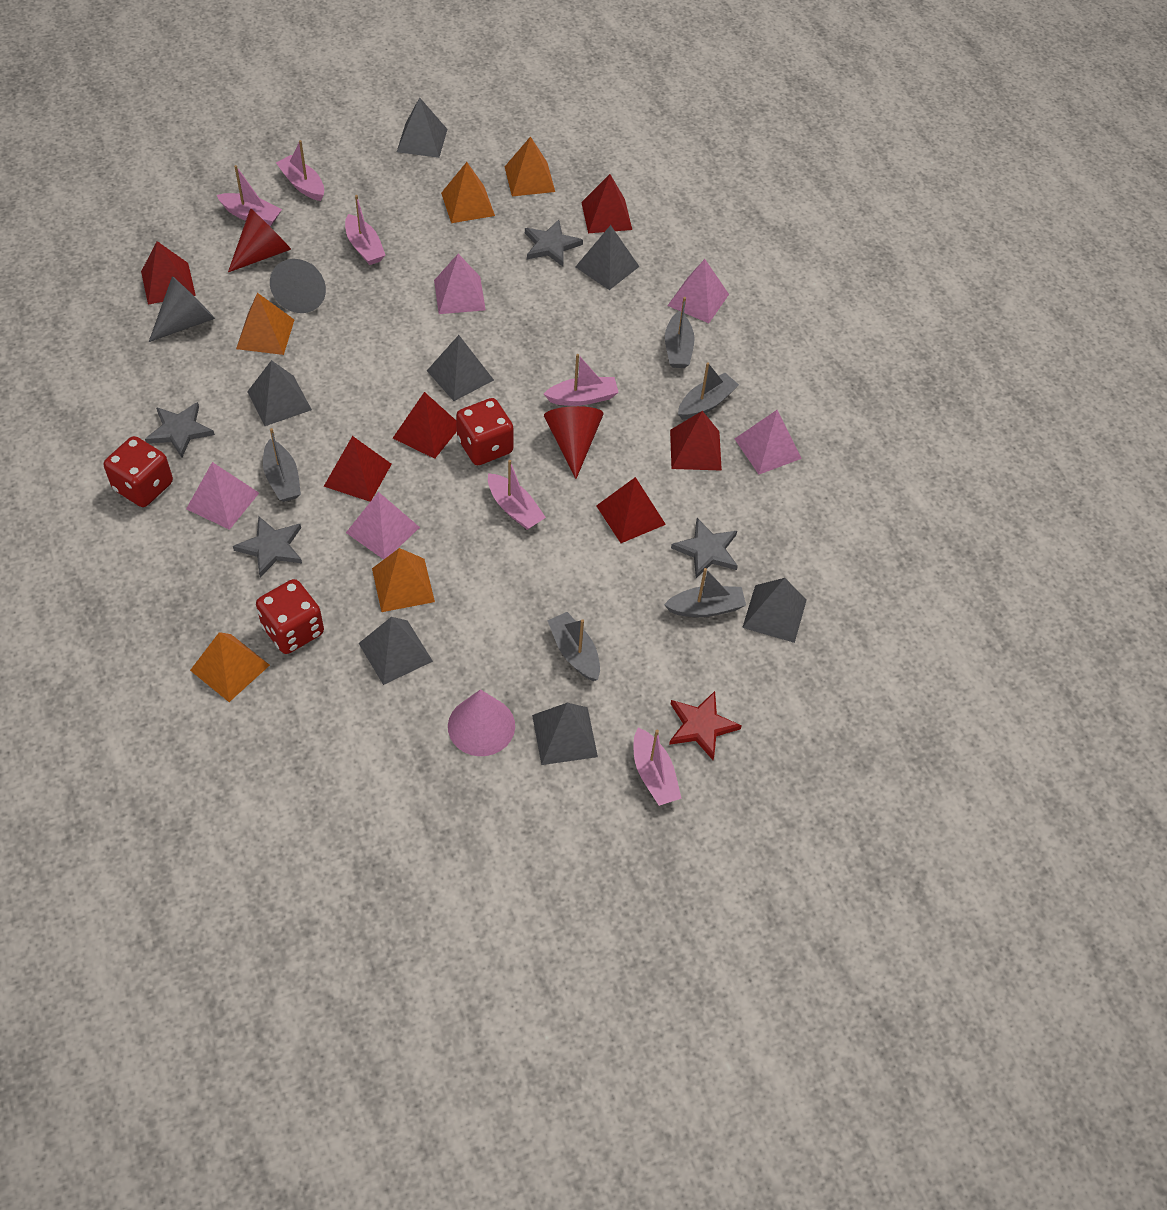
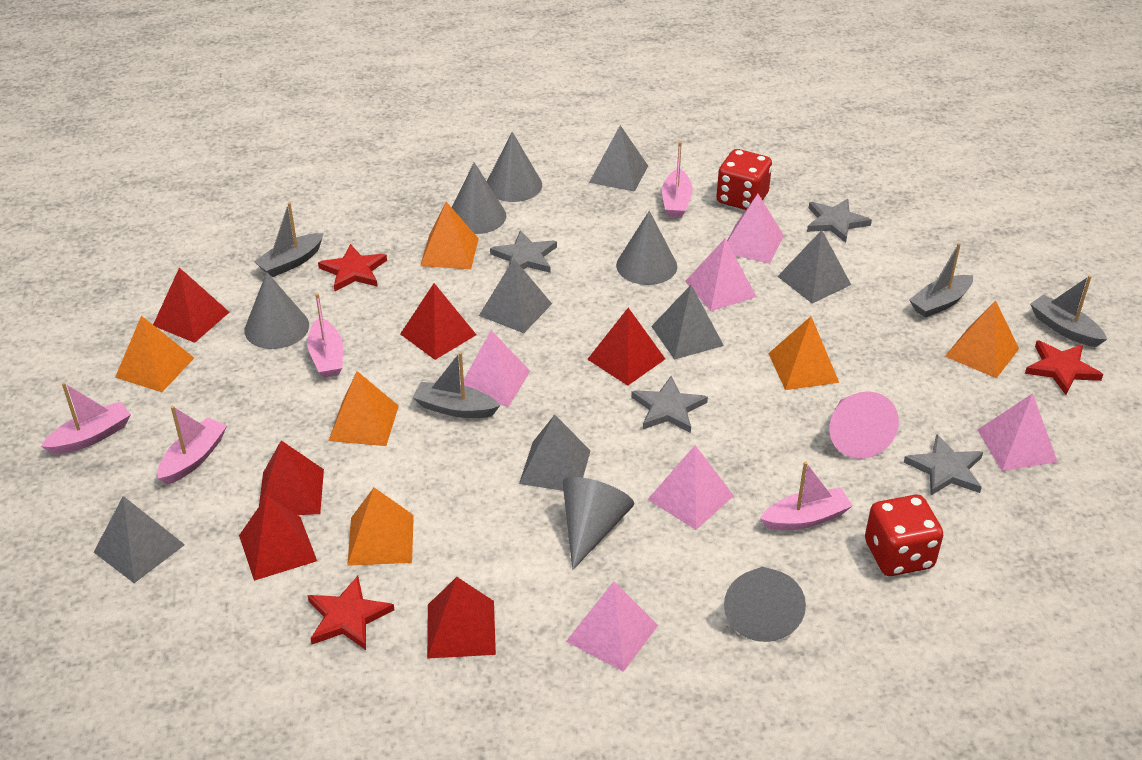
grey boat: 5 -> 4
grey cone: 2 -> 6
grey pyramid: 7 -> 6
orange pyramid: 5 -> 6
pink boat: 6 -> 5
pink pyramid: 5 -> 6
red cone: 2 -> 0
red dice: 3 -> 2
red star: 1 -> 3

